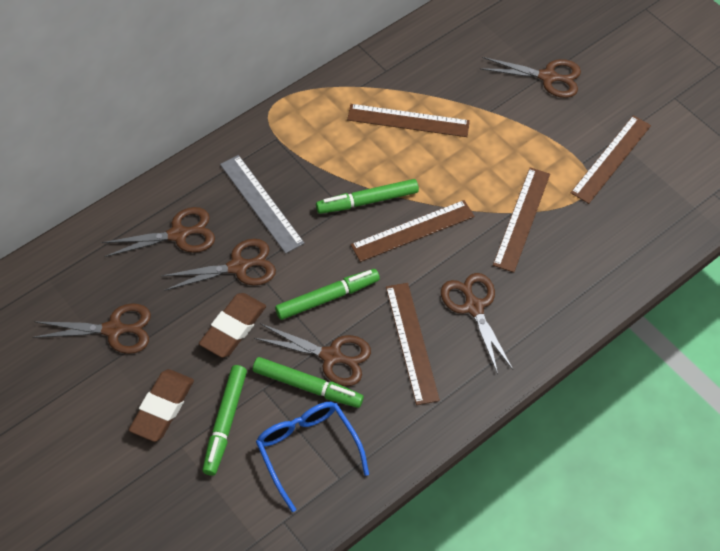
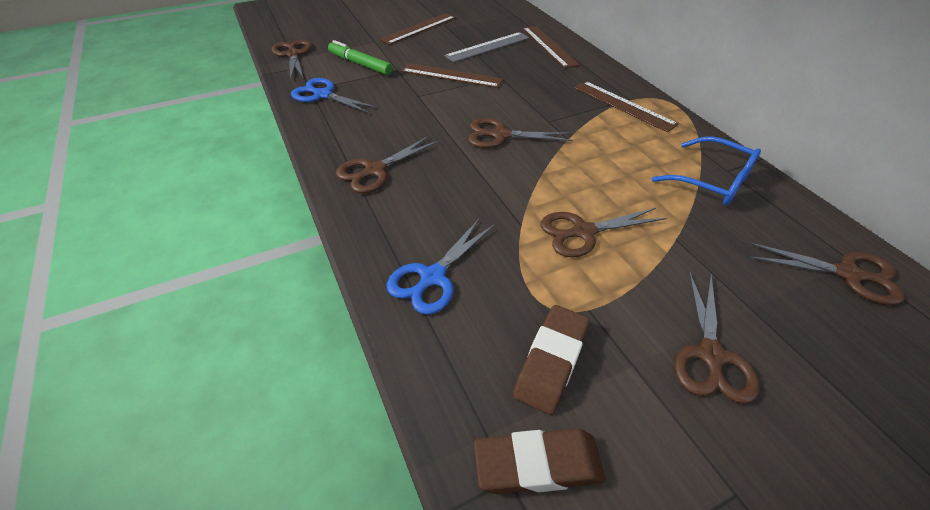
blue scissors: 0 -> 2
brown ruler: 5 -> 4
green marker: 4 -> 1

